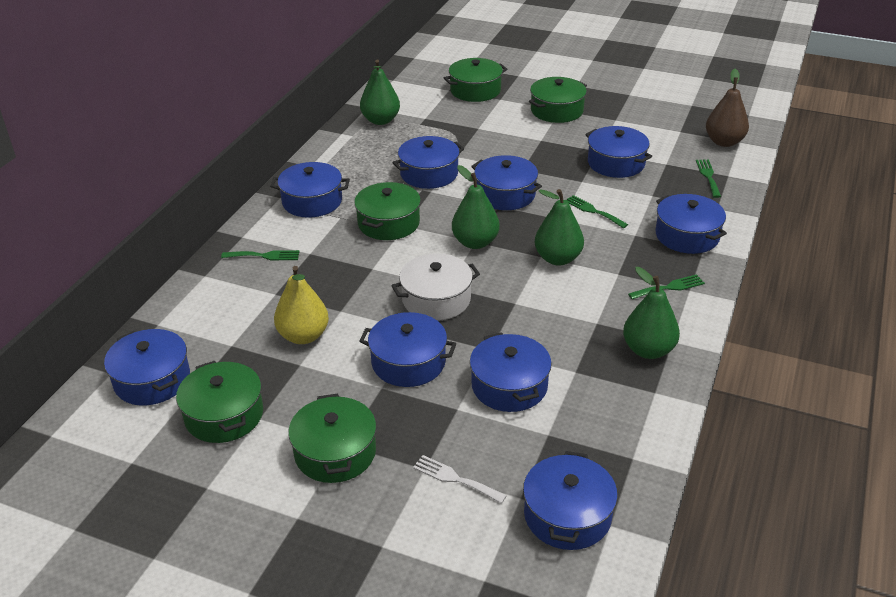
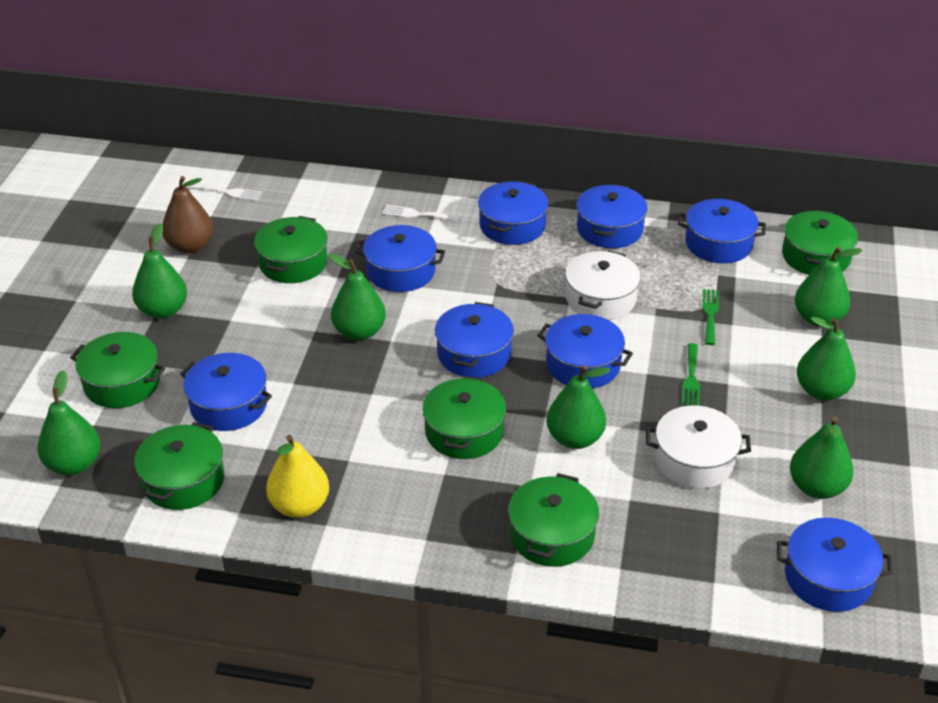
blue pot: 9 -> 8
green fork: 4 -> 2
green pear: 4 -> 7
green pot: 5 -> 6
white fork: 1 -> 2
white pot: 1 -> 2

